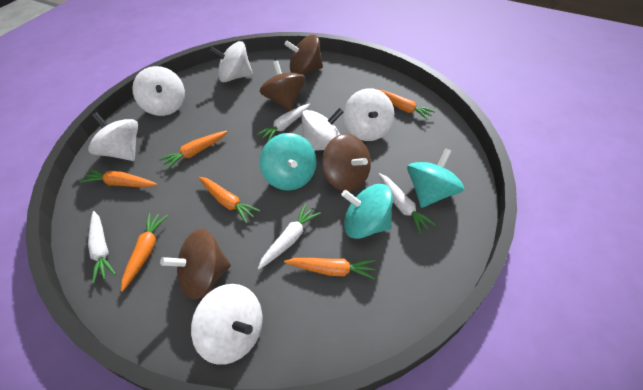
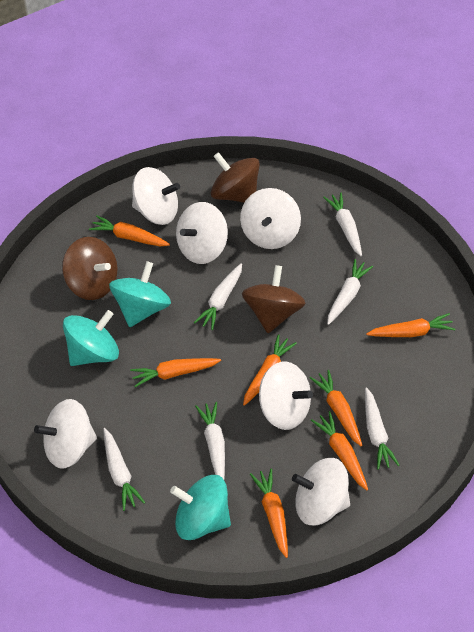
brown spinning top: 4 -> 3
orange carrot: 6 -> 7
white carrot: 4 -> 6

